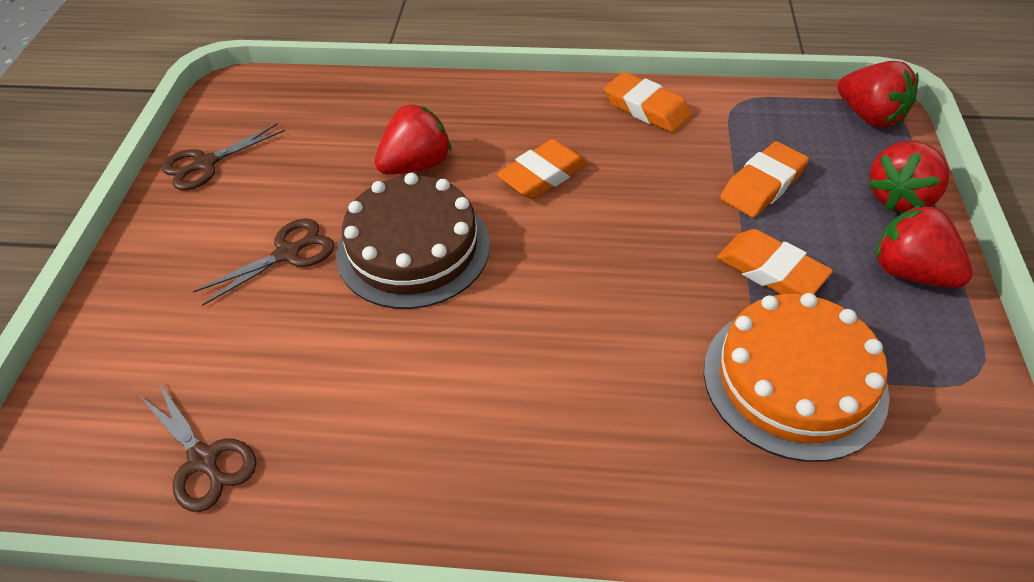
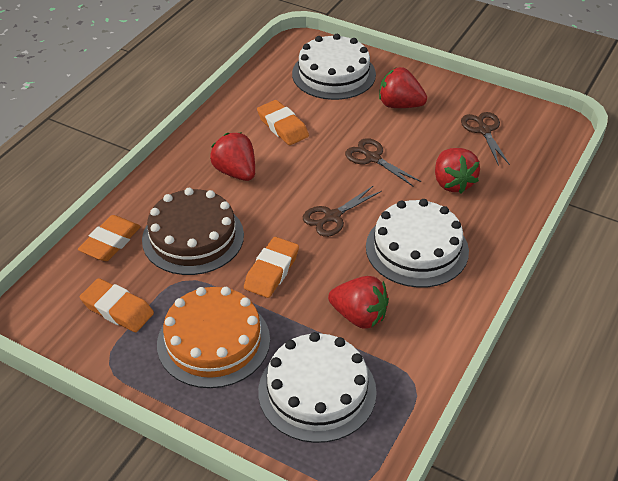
white cake: 0 -> 3

